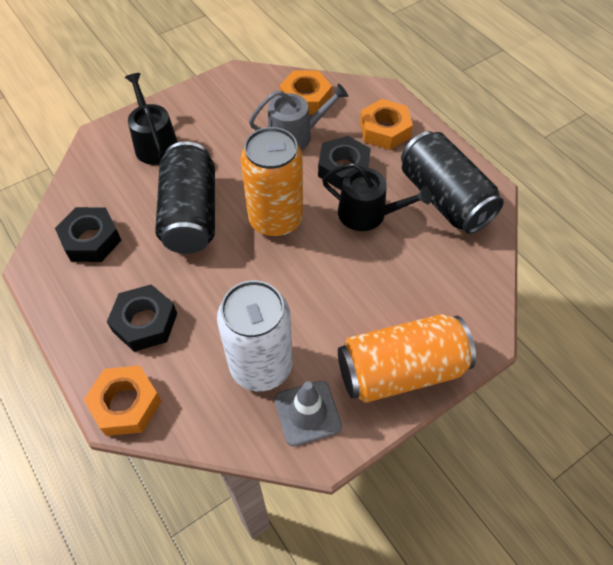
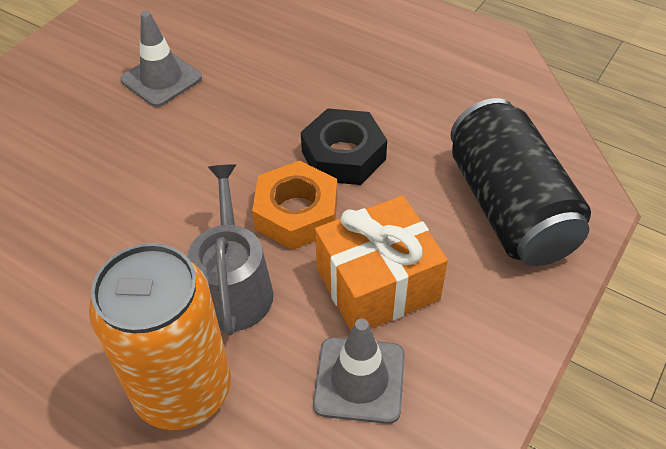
black can: 2 -> 1
black nut: 3 -> 1
black watering can: 2 -> 0
grey traffic cone: 1 -> 2
orange can: 2 -> 1
orange gift: 0 -> 1
orange nut: 3 -> 1
white can: 1 -> 0

